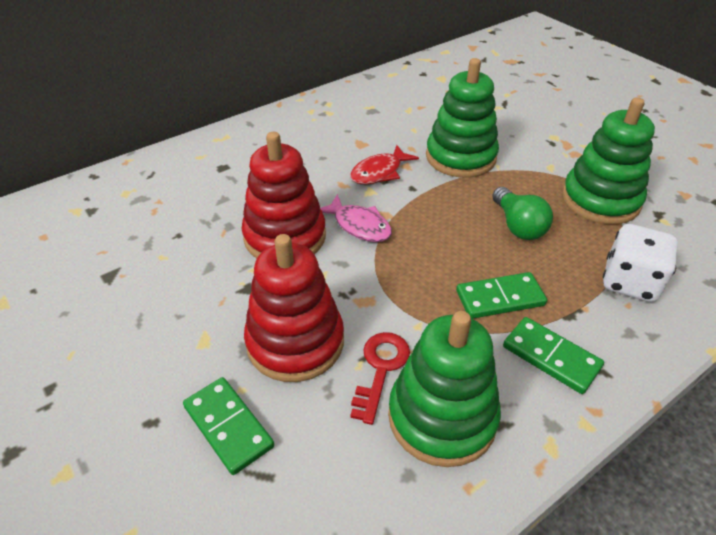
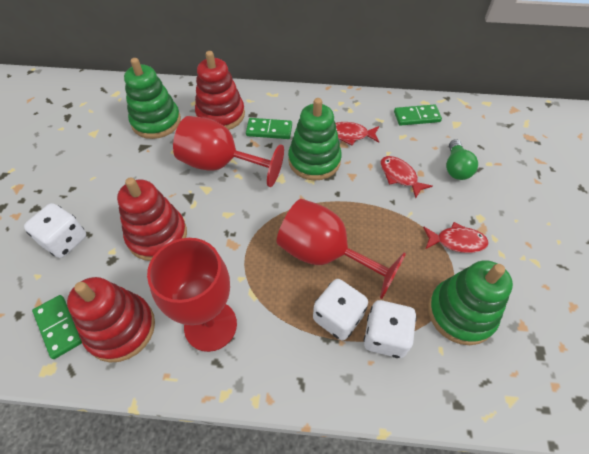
pink fish: 1 -> 0
red fish: 1 -> 3
red goblet: 0 -> 3
red key: 1 -> 0
red stacking toy: 2 -> 3
white dice: 1 -> 3

